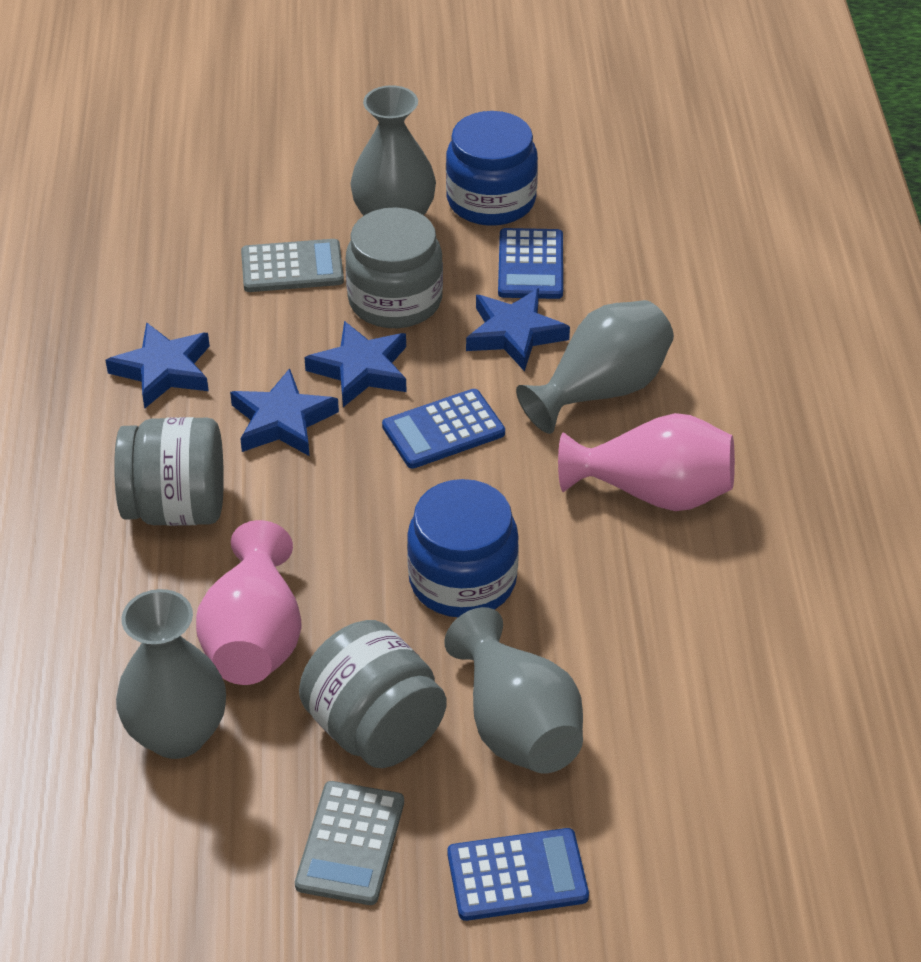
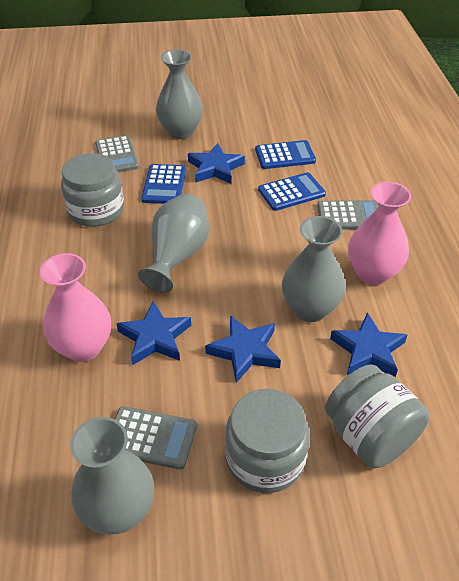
blue jar: 2 -> 0
grey calculator: 2 -> 3

